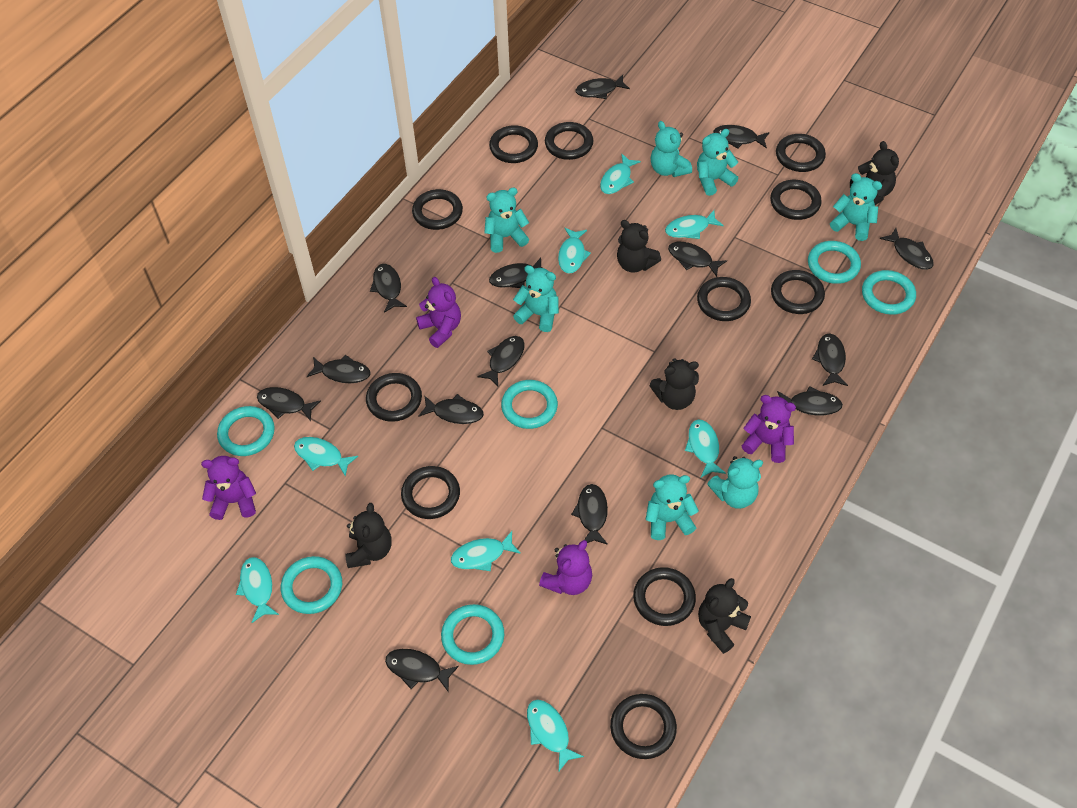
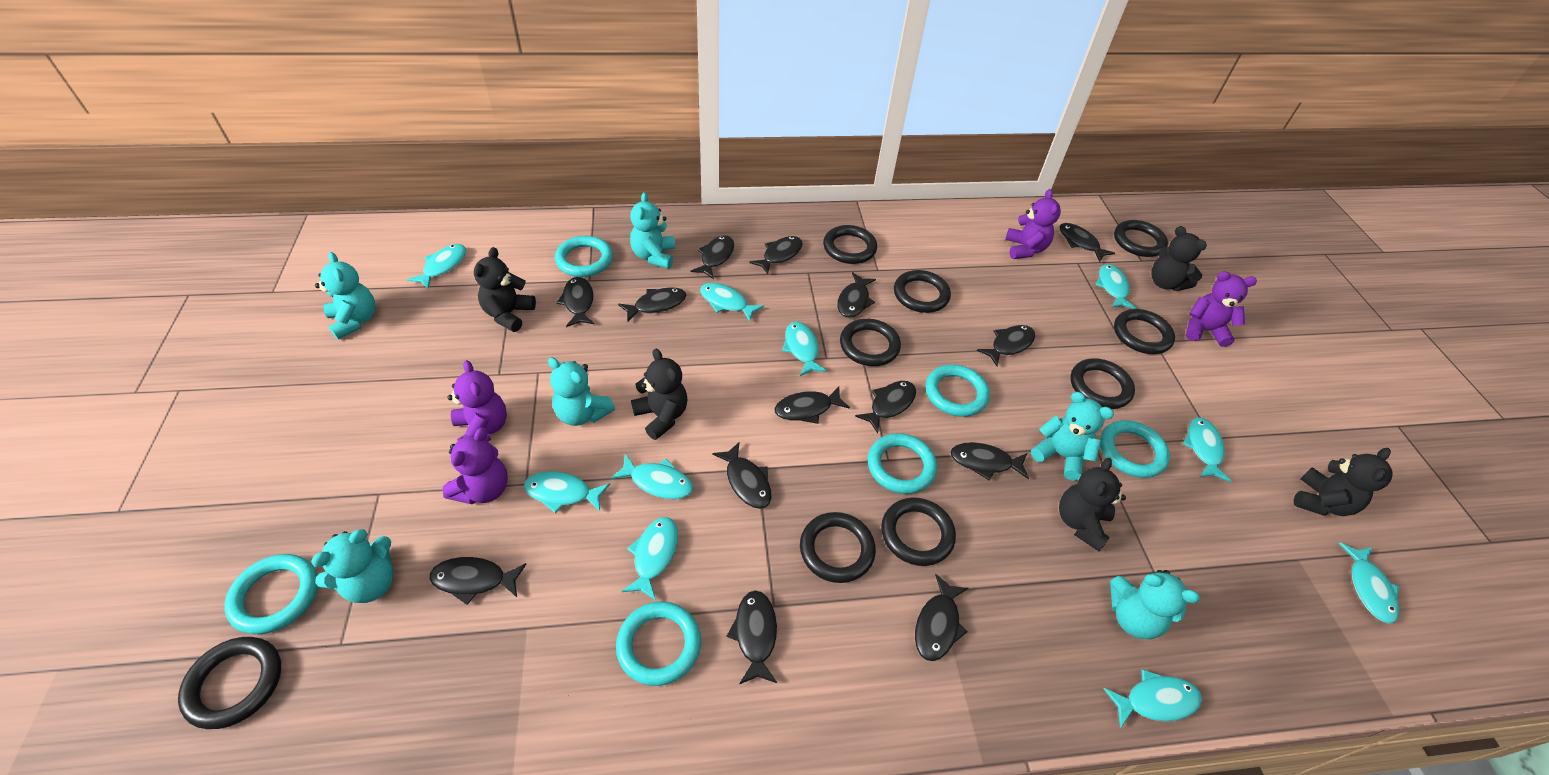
black ring: 11 -> 9
turquoise fish: 8 -> 10
turquoise teddy bear: 7 -> 6

